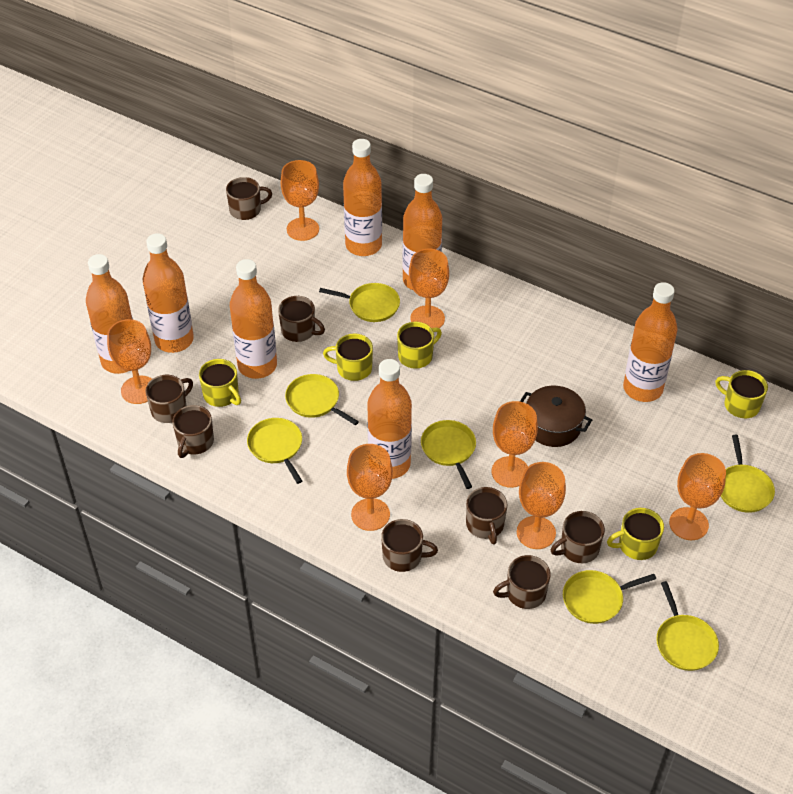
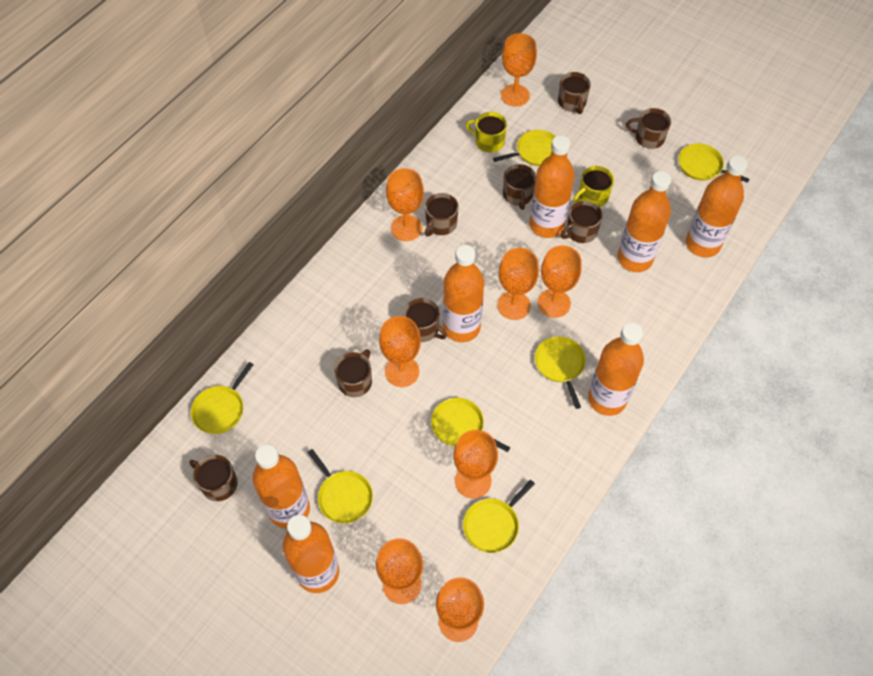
brown pot: 1 -> 0
orange goblet: 7 -> 8
yellow mug: 5 -> 2

